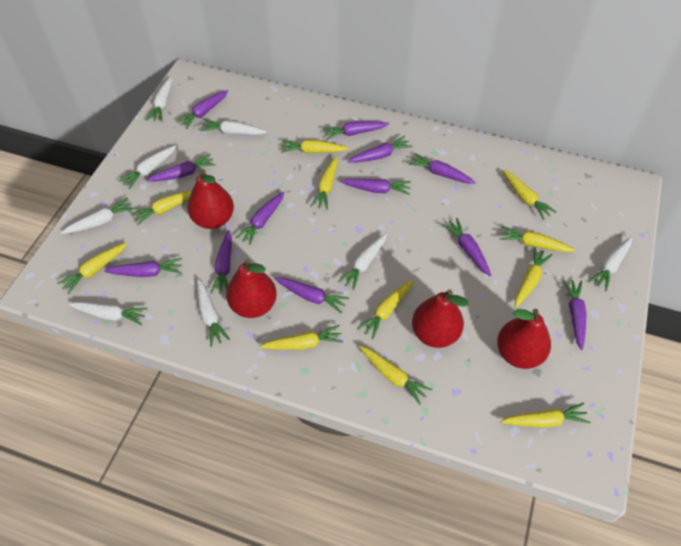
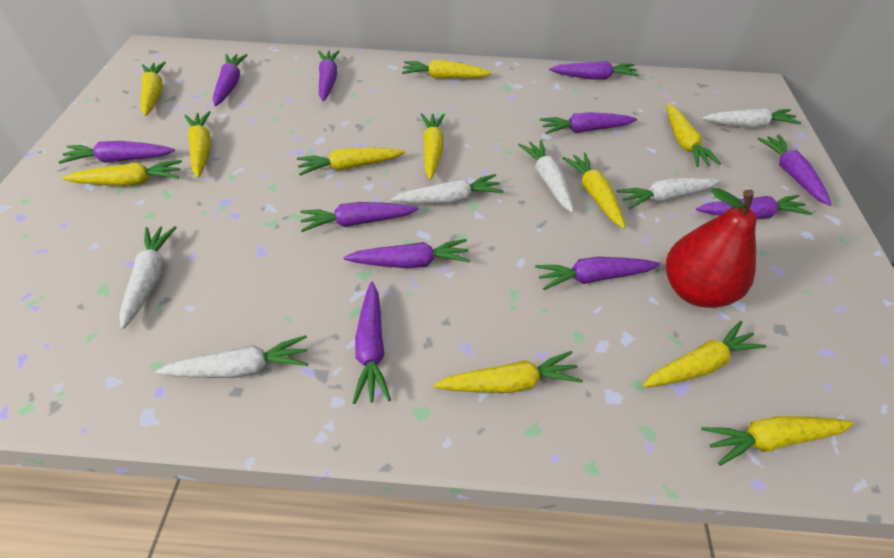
purple carrot: 12 -> 11
red pear: 4 -> 1
white carrot: 8 -> 6

